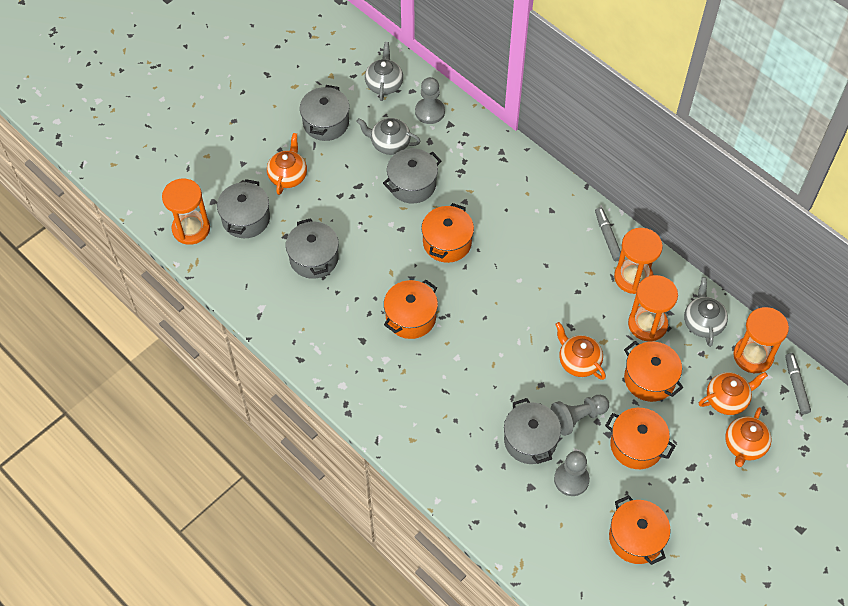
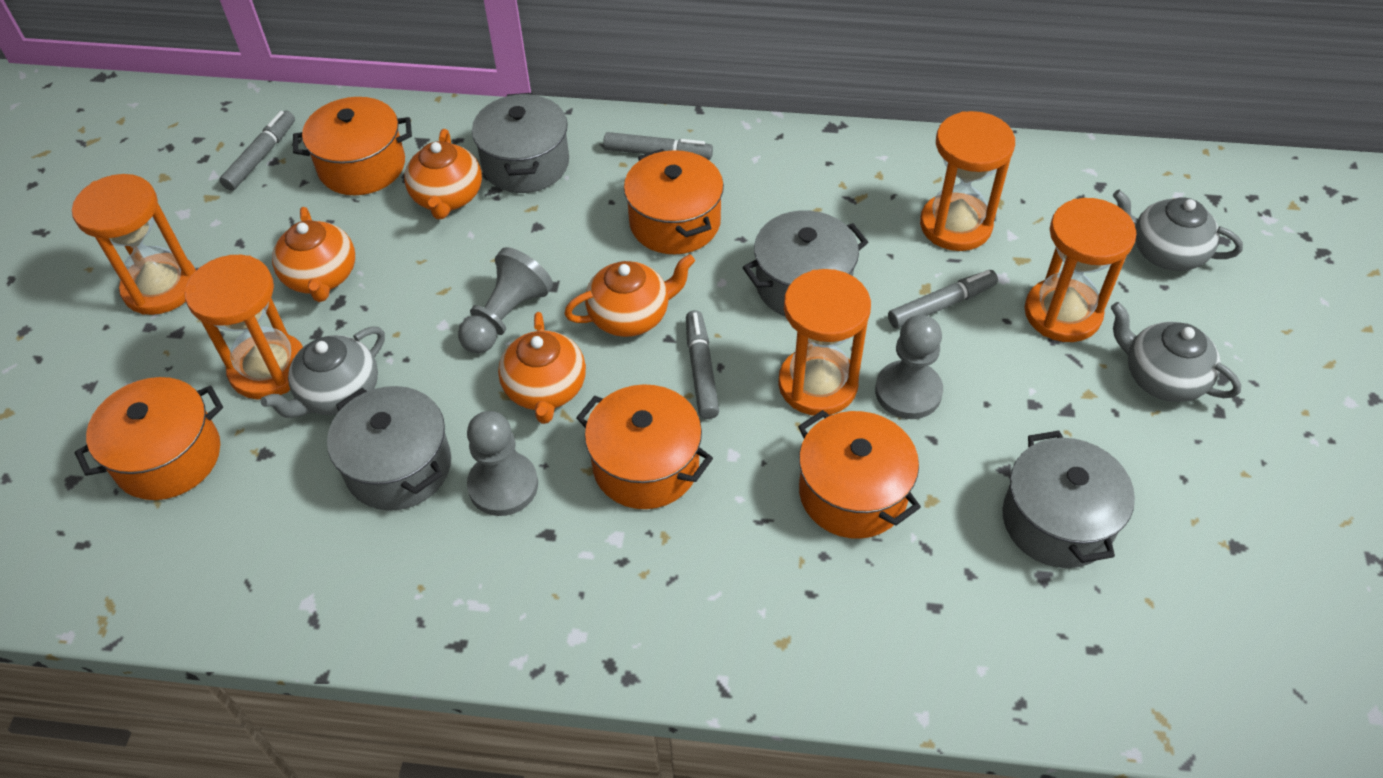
grey marker: 2 -> 4
grey pot: 5 -> 4
orange hourglass: 4 -> 5

